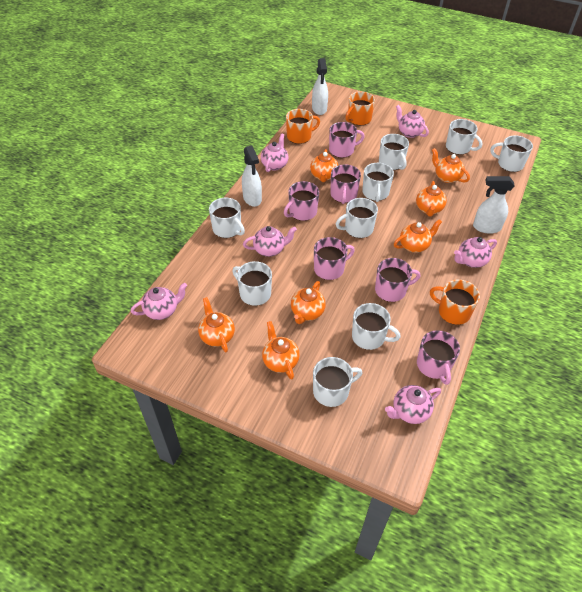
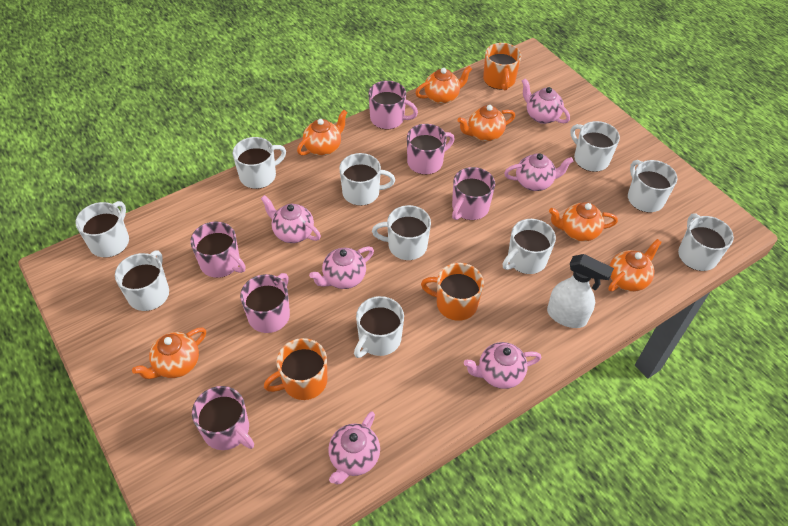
orange teapot: 7 -> 6
white mug: 9 -> 10
white spray bottle: 3 -> 1

